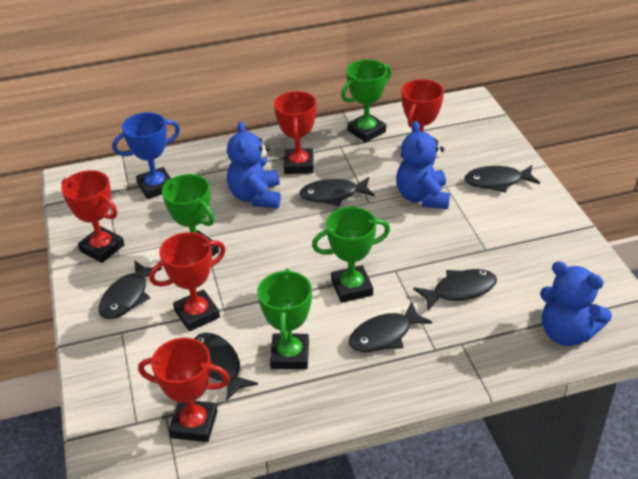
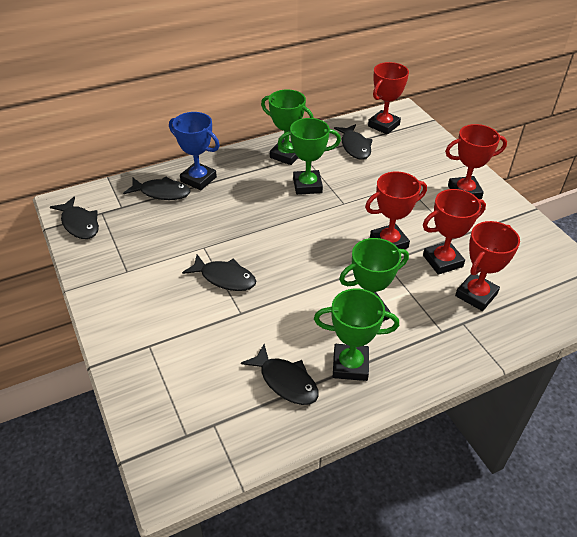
black fish: 6 -> 5
blue teddy bear: 3 -> 0

